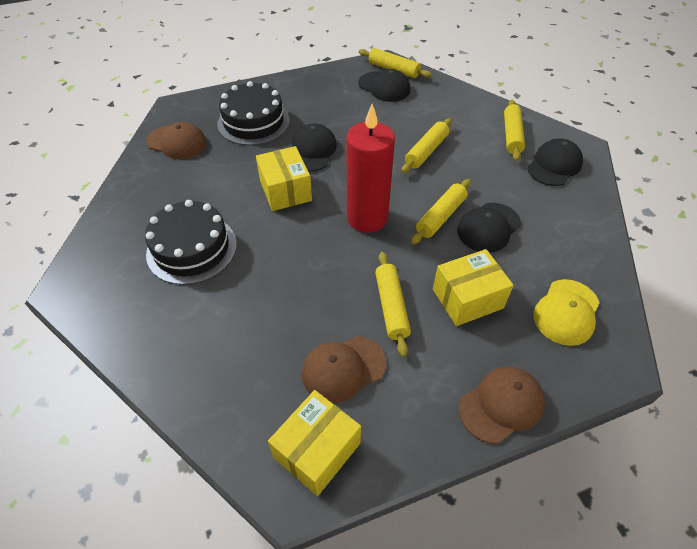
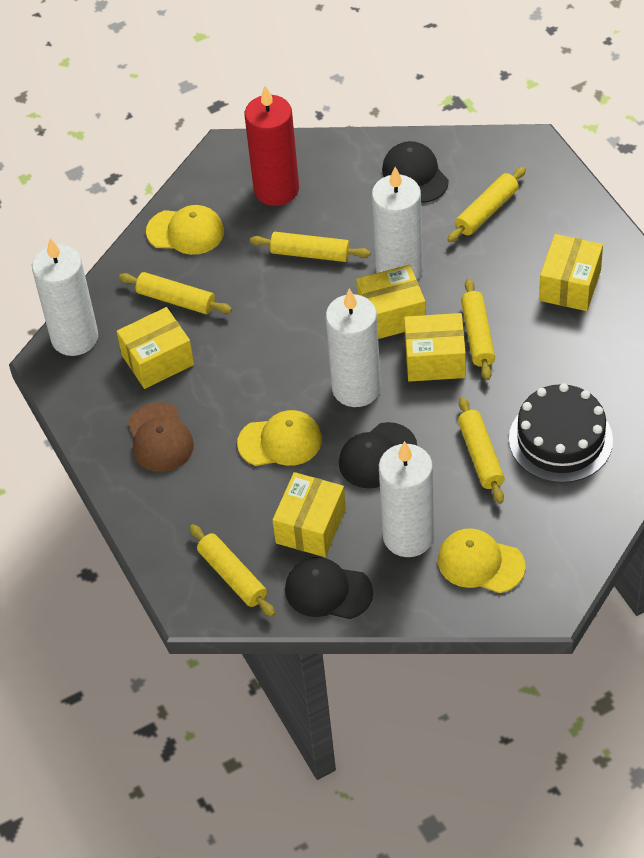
black cake: 2 -> 1
black cap: 4 -> 3
brown cap: 3 -> 1
white candle: 0 -> 4
yellow box: 3 -> 5
yellow cap: 1 -> 3
yellow rolling pin: 5 -> 6

